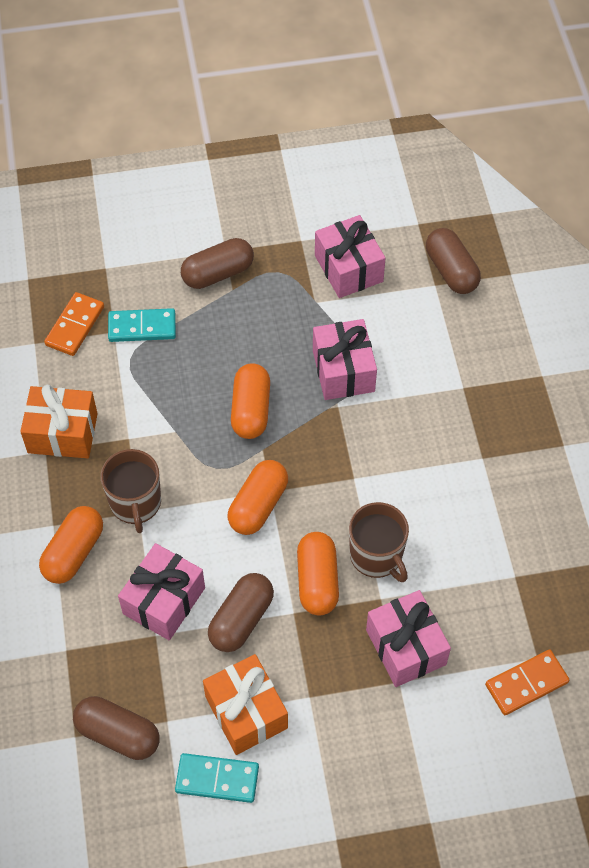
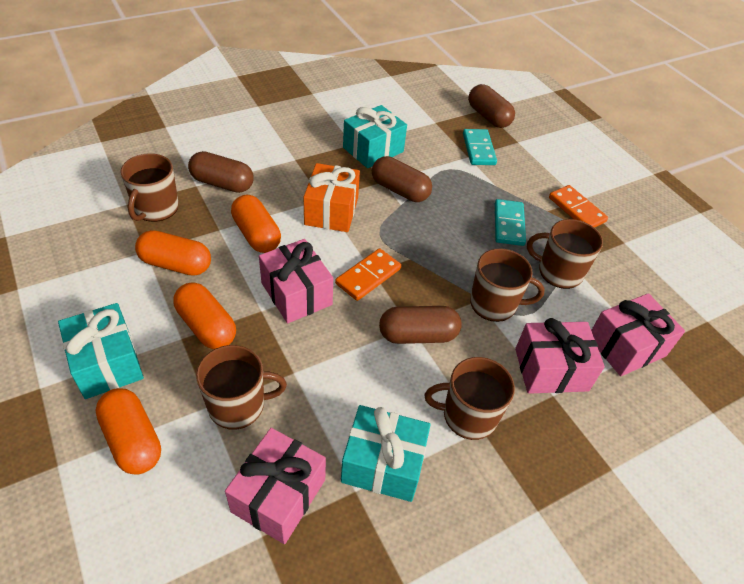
brown mug: 2 -> 5
orange gift: 2 -> 1
turquoise gift: 0 -> 3

